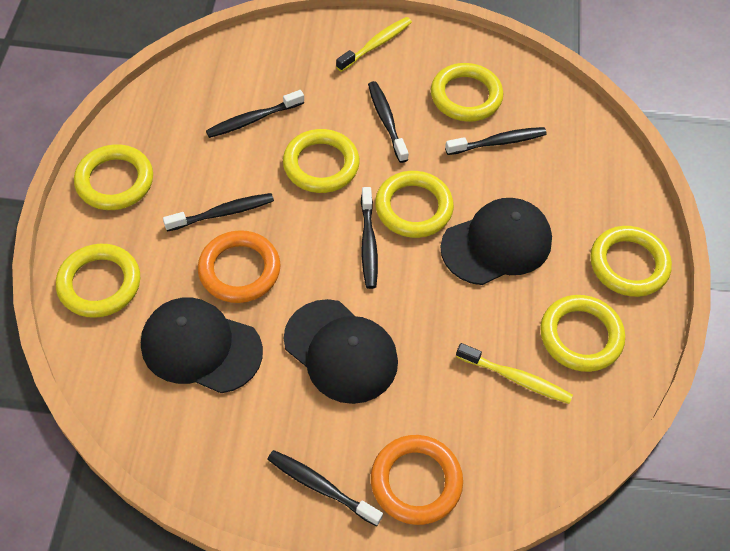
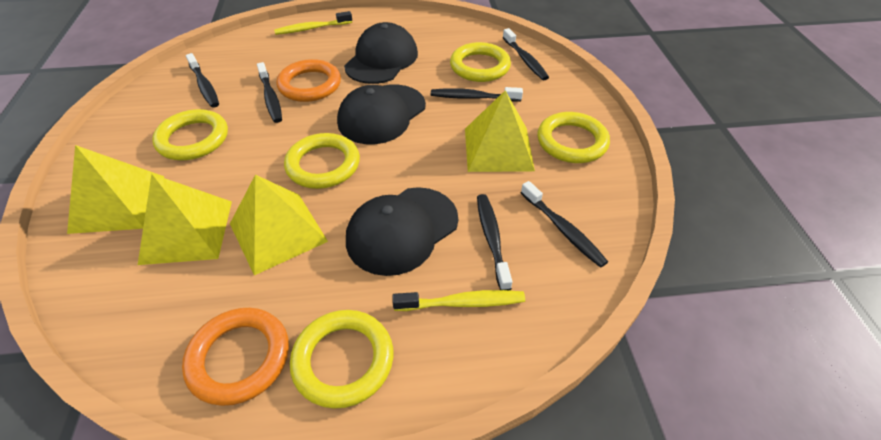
yellow pyramid: 0 -> 4
yellow ring: 7 -> 5

